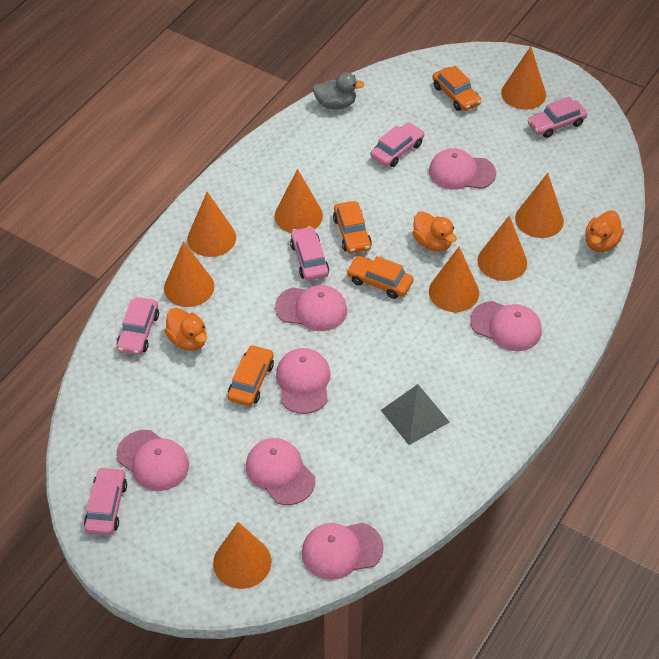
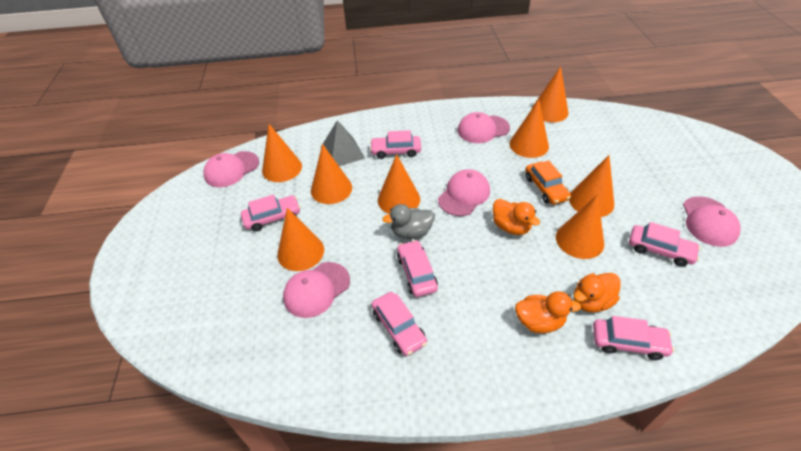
orange car: 4 -> 1
pink cap: 7 -> 5
pink car: 5 -> 6

